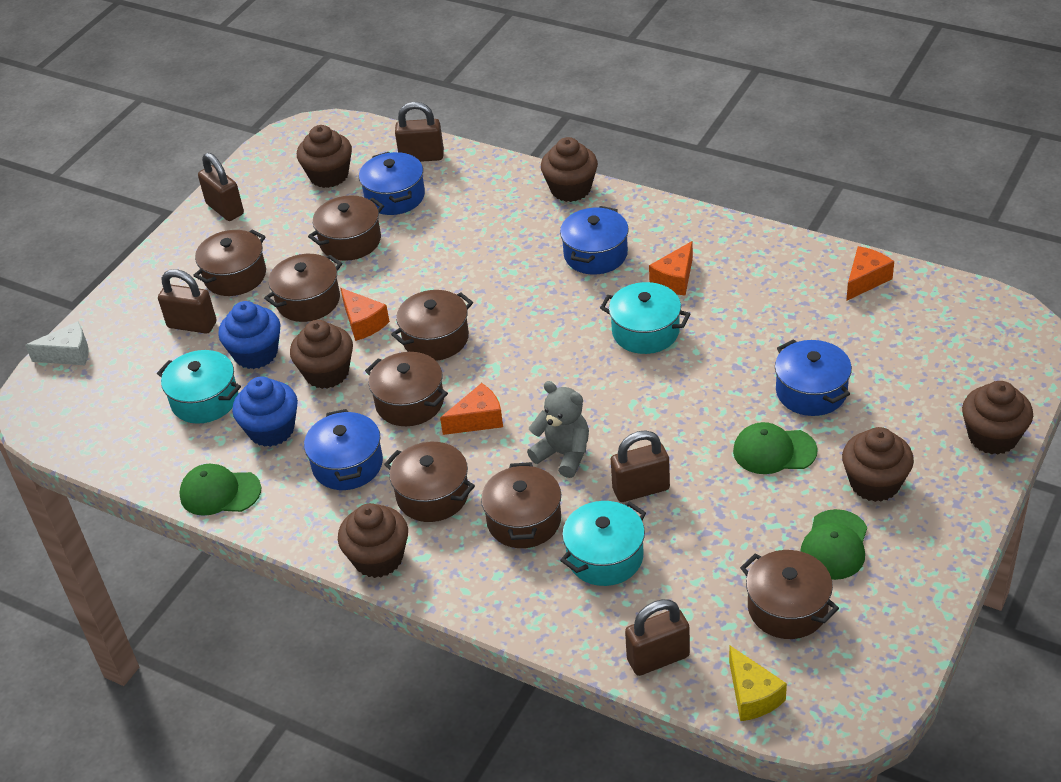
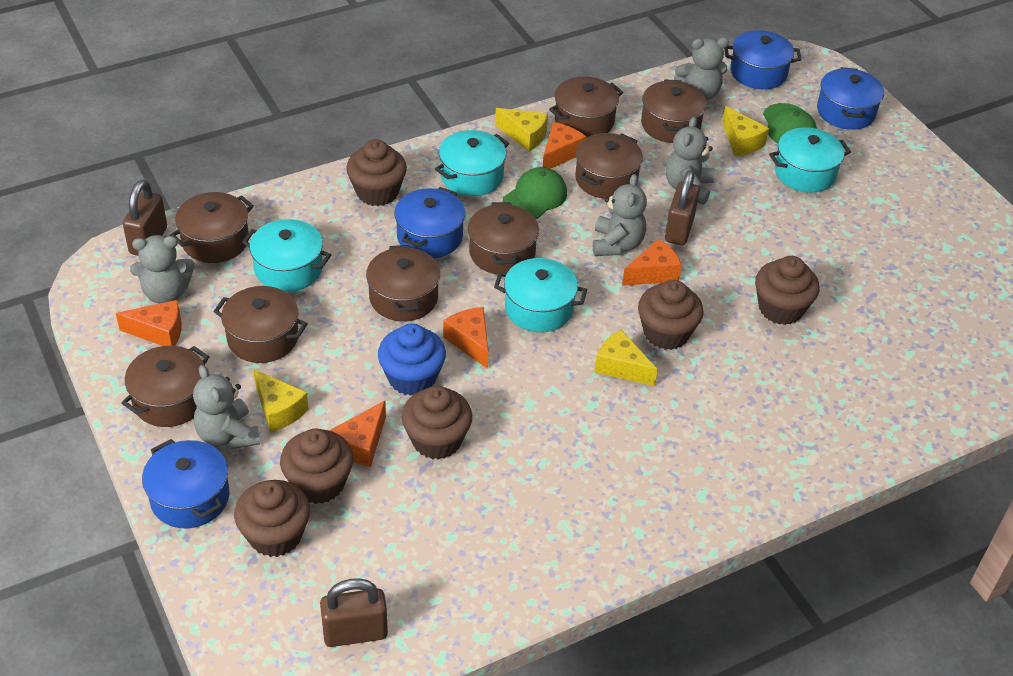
blue cupcake: 2 -> 1
brown padlock: 5 -> 3
green cap: 3 -> 2
grey teddy bear: 1 -> 5
orange cheese: 4 -> 5
turquoise pot: 3 -> 4
white cheese: 1 -> 0
yellow cheese: 1 -> 4

